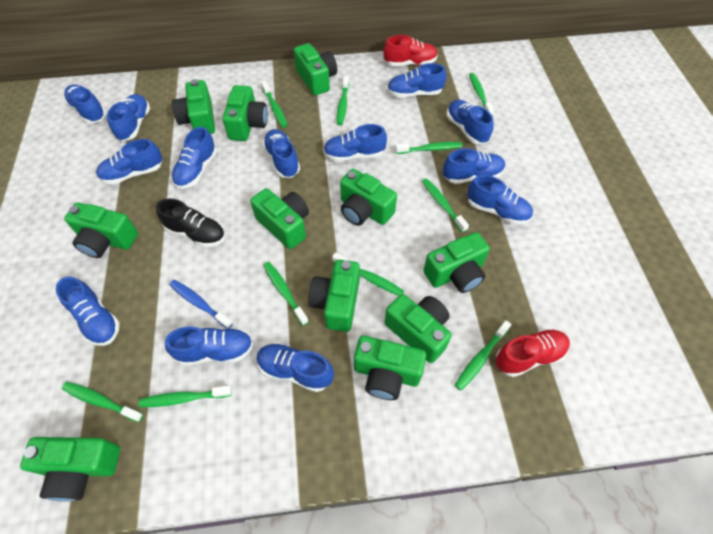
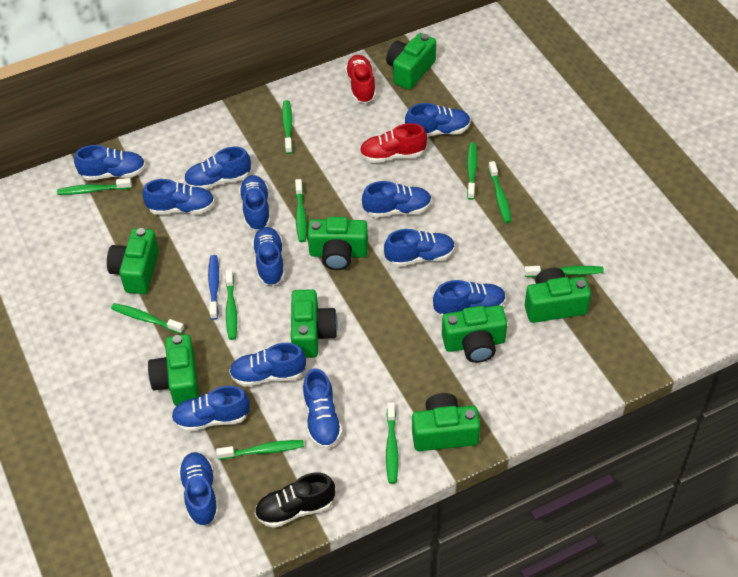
green camera: 11 -> 8

